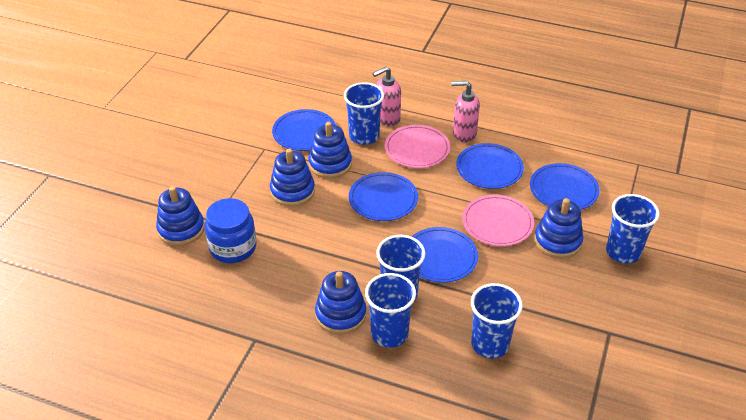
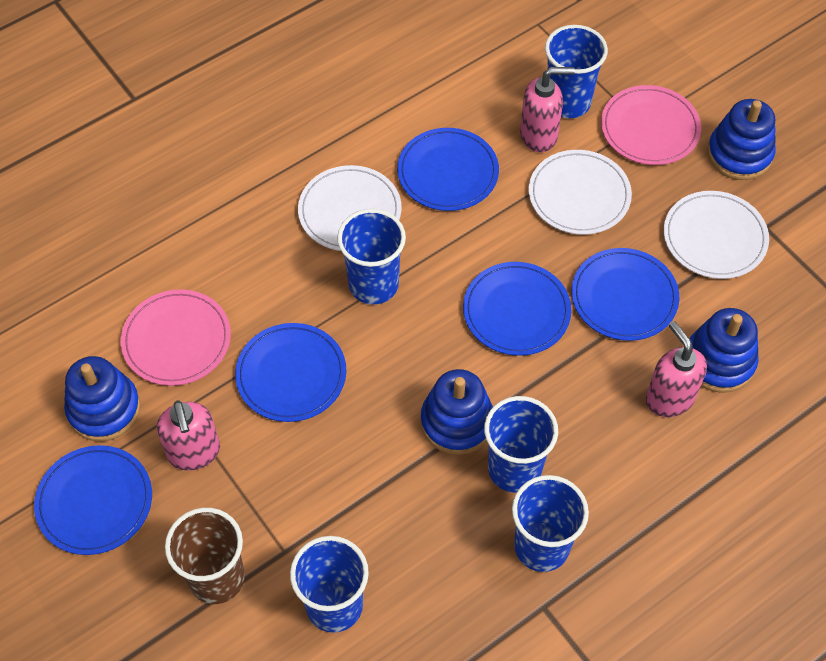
blue jar: 1 -> 0
blue stacking toy: 5 -> 4
brown cup: 0 -> 1
pink soap dispenser: 2 -> 3
white plate: 0 -> 3

